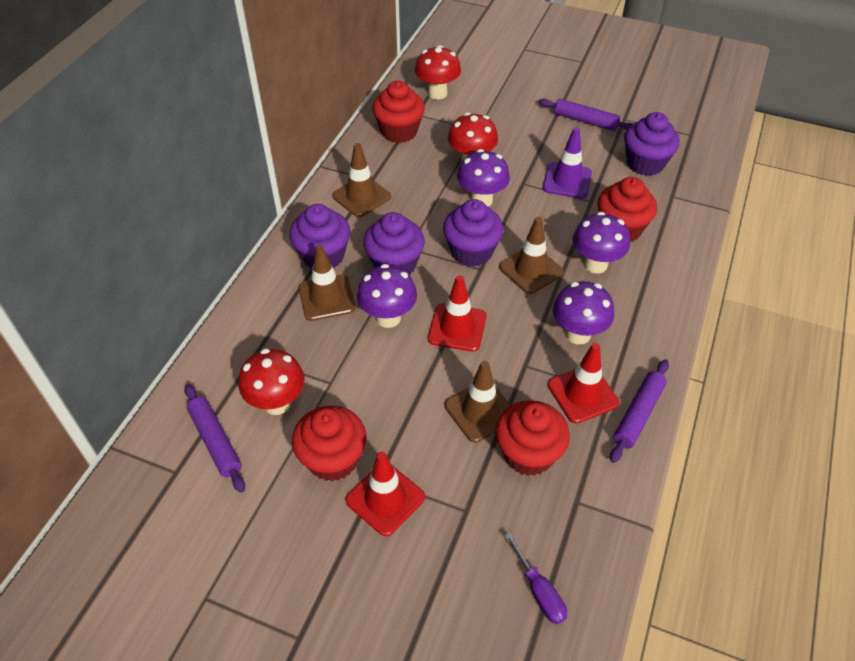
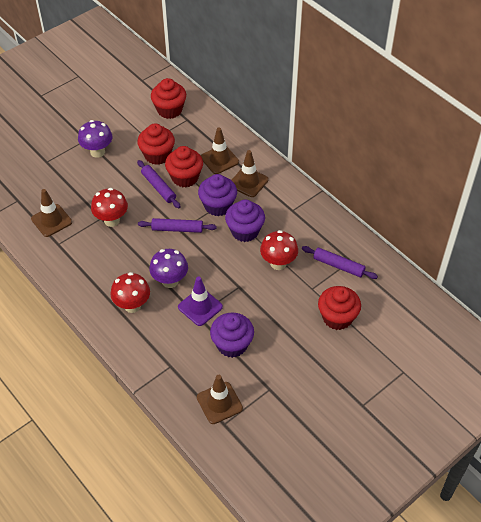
purple cupcake: 4 -> 3
purple mushroom: 4 -> 2
purple screwdriver: 1 -> 0
red traffic cone: 3 -> 0

